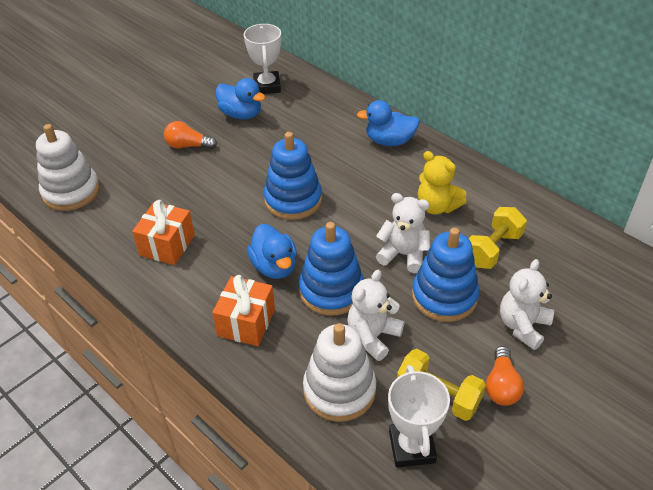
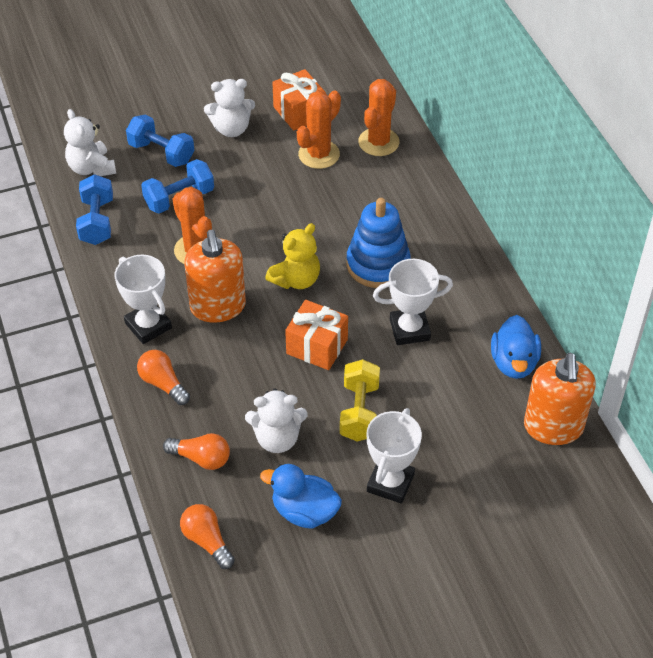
blue duck: 3 -> 2
blue dumbbell: 0 -> 3
blue stacking toy: 3 -> 1
orange cactus: 0 -> 3
orange light bulb: 2 -> 3
orange soap dispenser: 0 -> 2
white stacking toy: 2 -> 0
white trophy: 2 -> 3
yellow dumbbell: 2 -> 1

